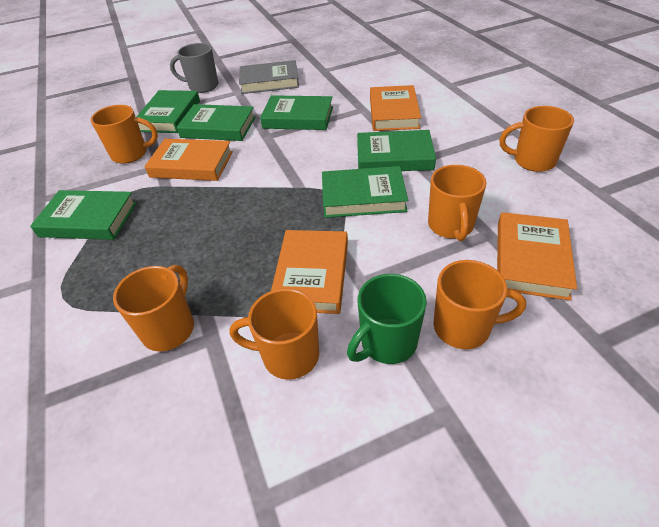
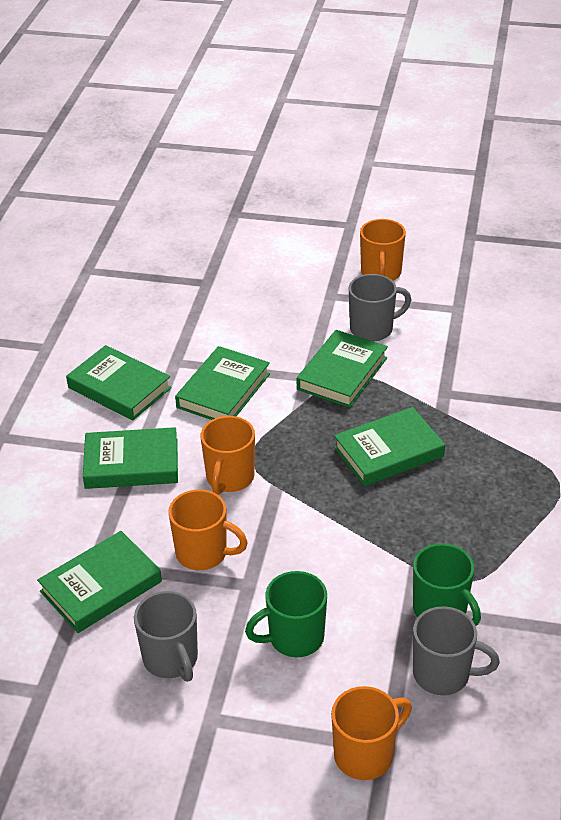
green mug: 1 -> 2
grey book: 1 -> 0
grey mug: 1 -> 3
orange book: 4 -> 0
orange mug: 6 -> 4

